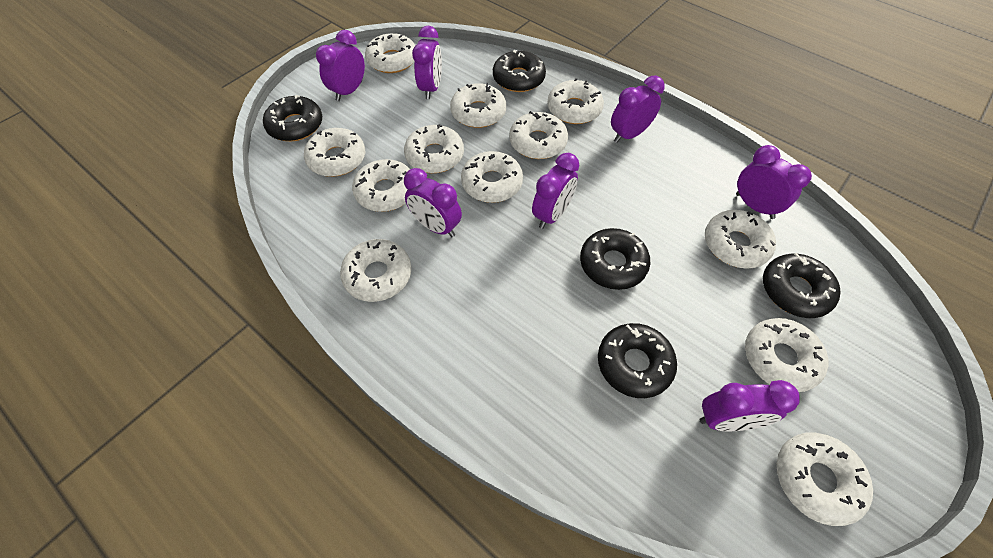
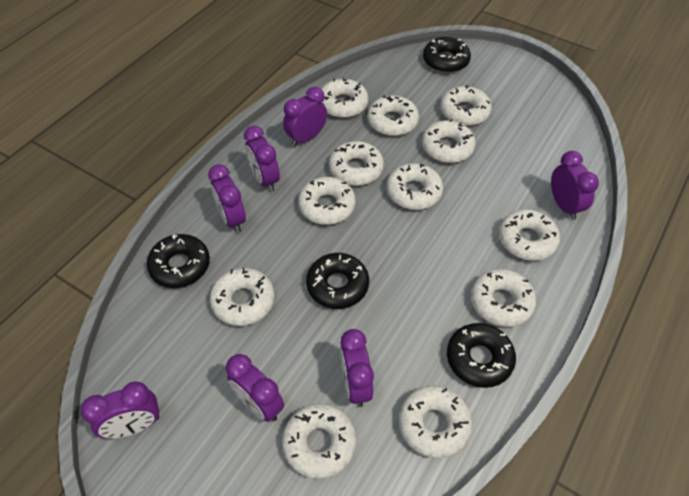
black donut: 5 -> 4

